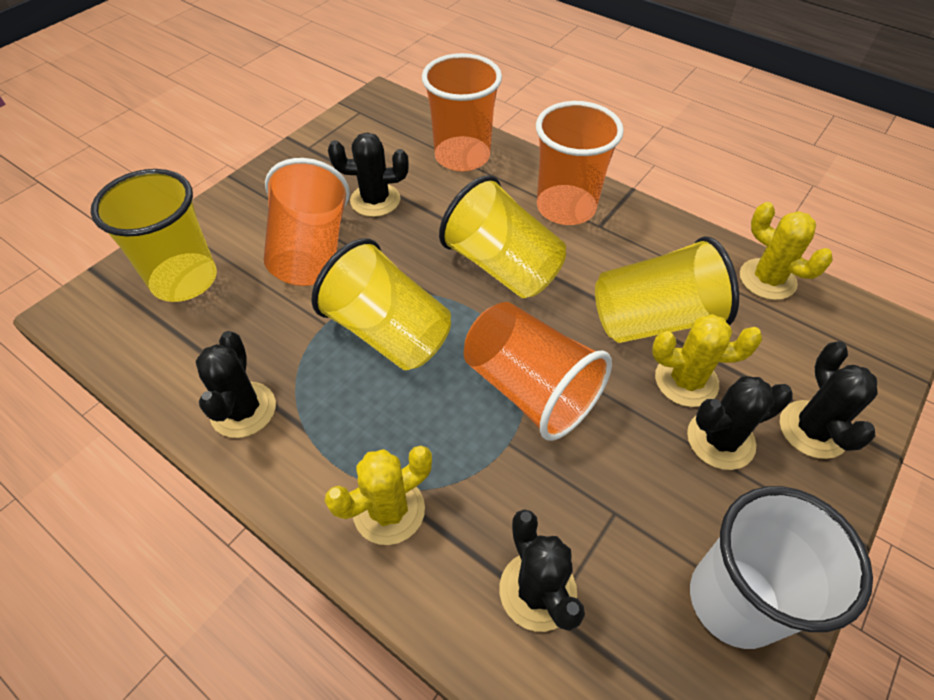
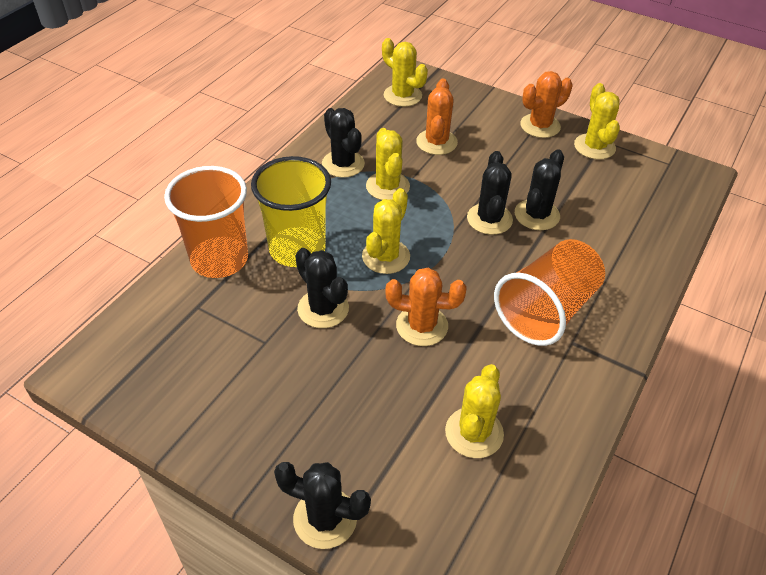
orange cactus: 0 -> 3
orange cup: 4 -> 2
white cup: 1 -> 0
yellow cactus: 3 -> 5
yellow cup: 4 -> 1

